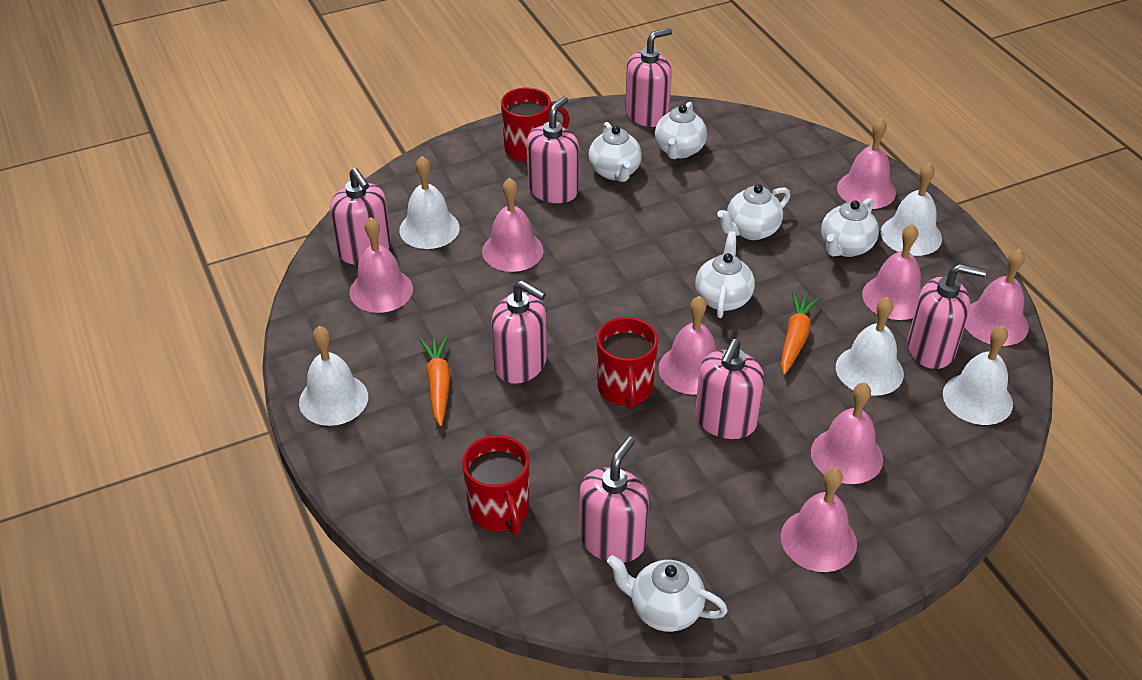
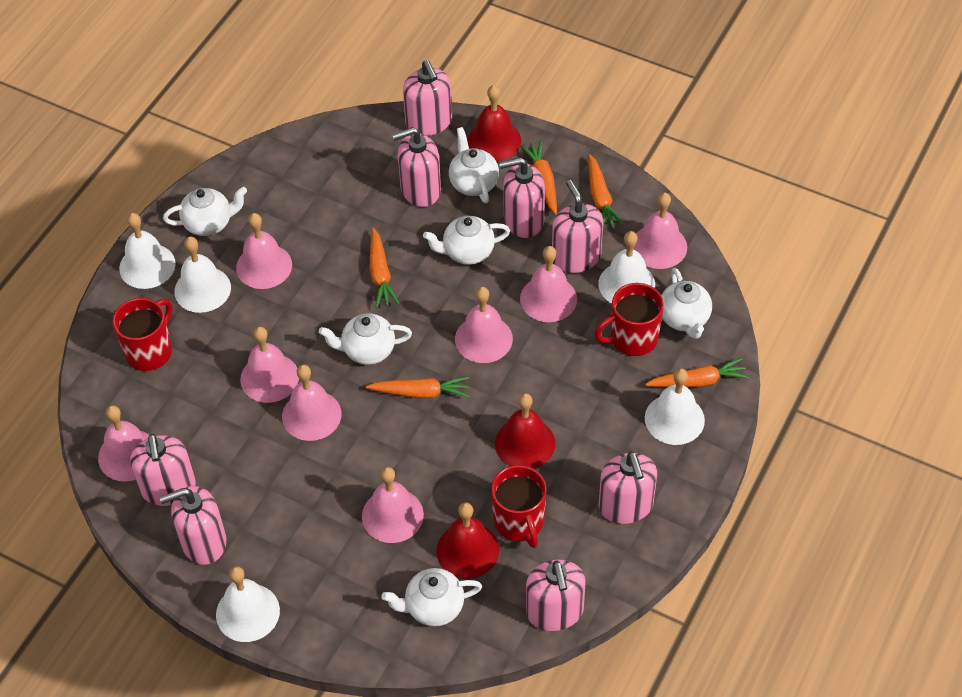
orange carrot: 2 -> 5
pink soap dispenser: 7 -> 8
red bell: 0 -> 3

